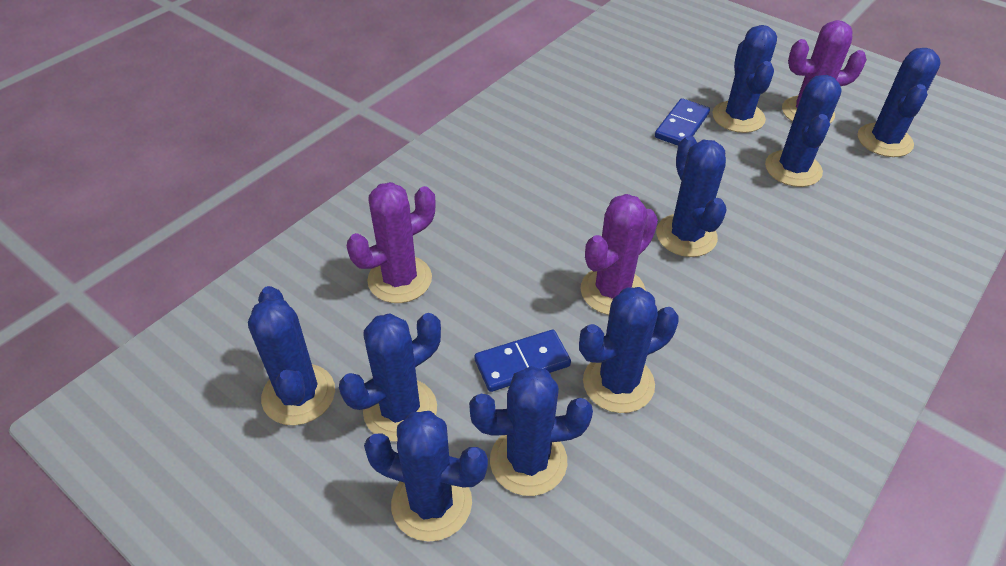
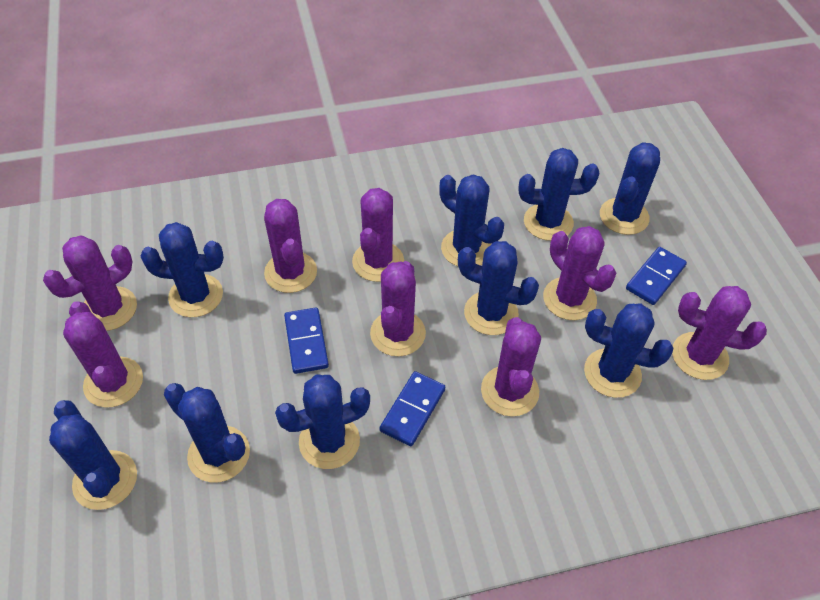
blue domino: 2 -> 3
purple cactus: 3 -> 8

